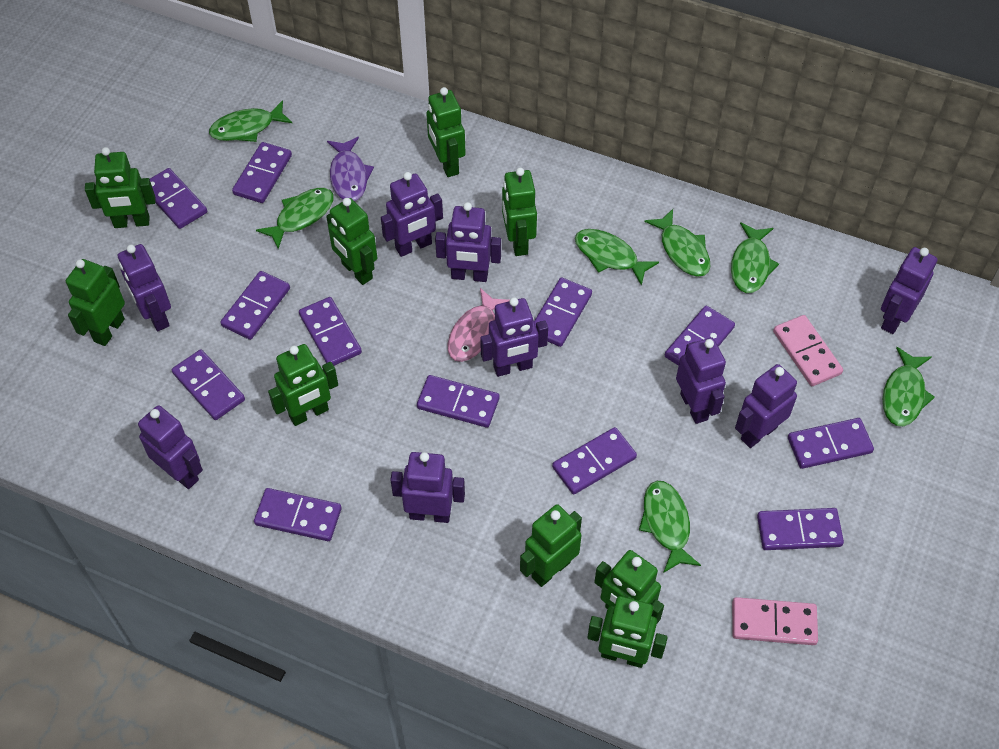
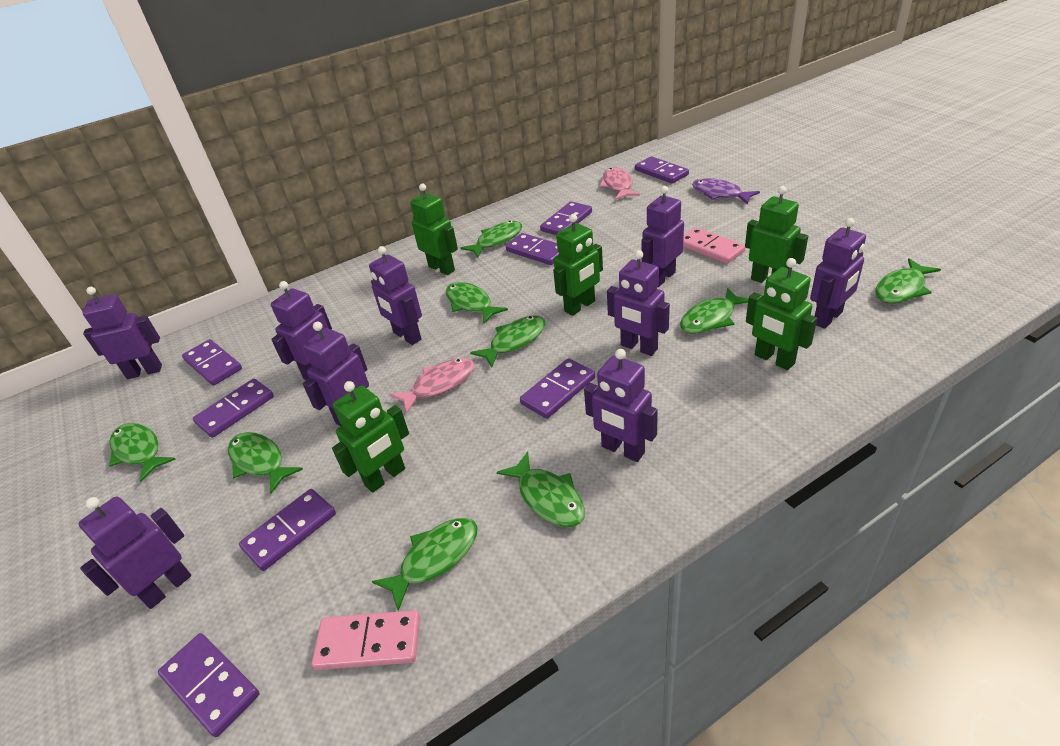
green fish: 7 -> 9
green robot: 9 -> 5
pink fish: 1 -> 2
purple domino: 12 -> 8

